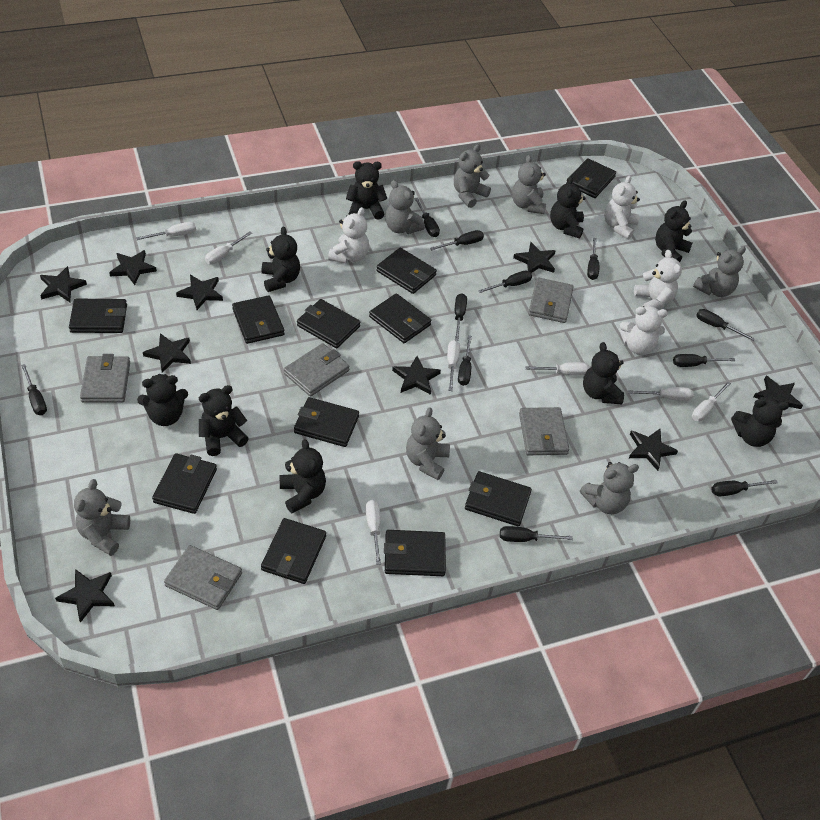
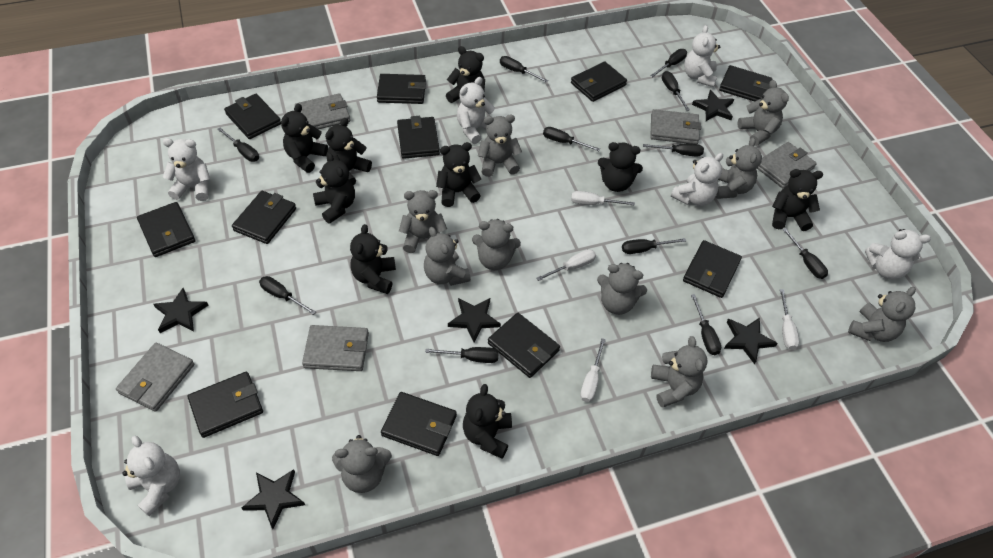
black star: 9 -> 5
grey teddy bear: 7 -> 10
white screwdriver: 7 -> 4
white teddy bear: 4 -> 6

